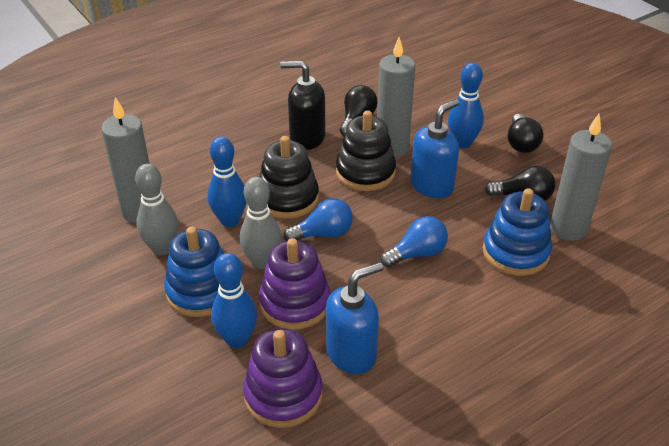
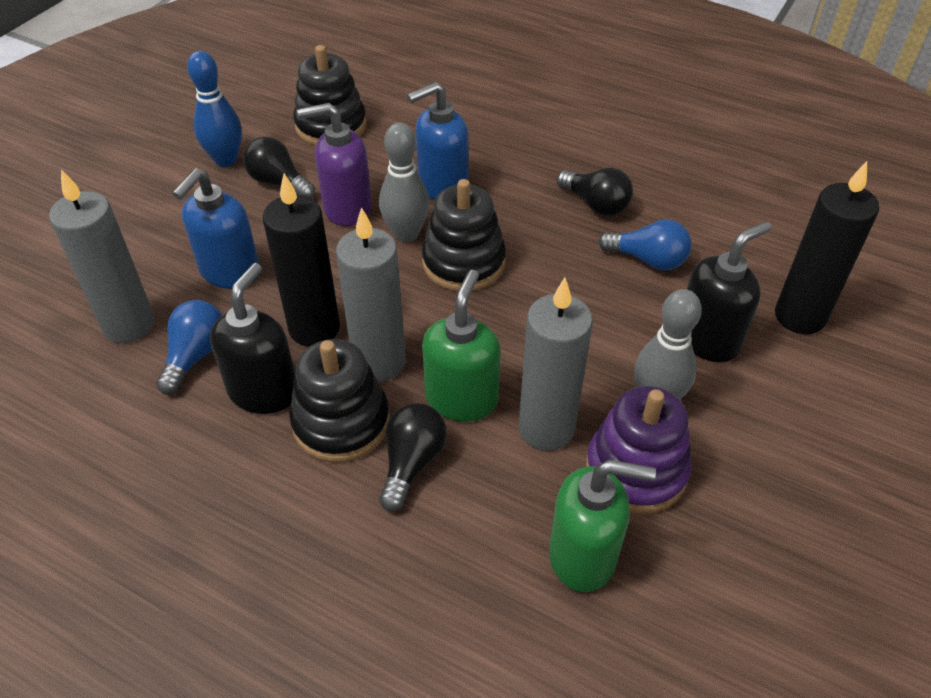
black candle: 0 -> 2
black soap dispenser: 1 -> 2
black stacking toy: 2 -> 3
blue bowling pin: 3 -> 1
blue stacking toy: 2 -> 0
green soap dispenser: 0 -> 2
purple soap dispenser: 0 -> 1
purple stacking toy: 2 -> 1

